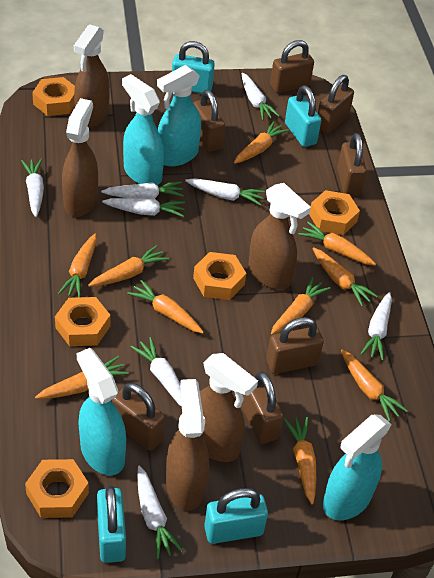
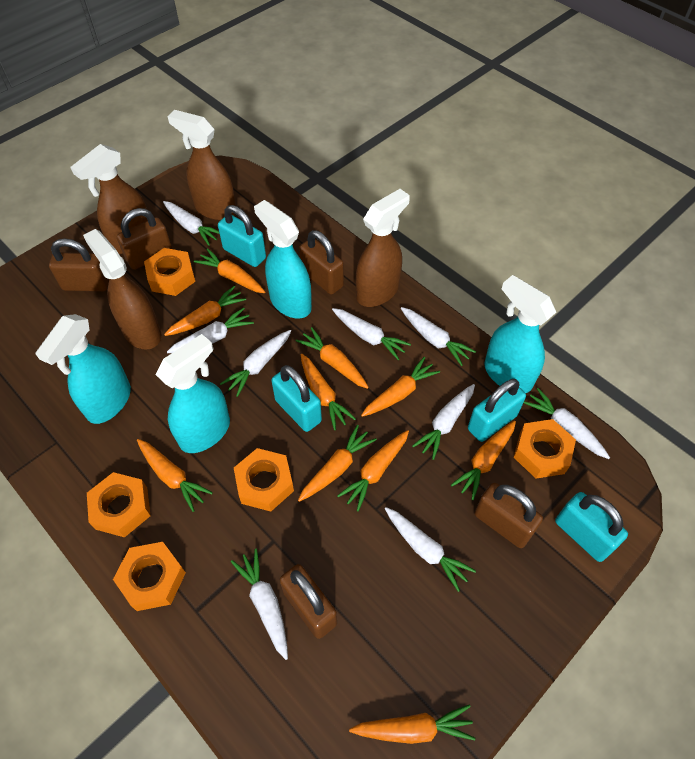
brown padlock: 7 -> 5
brown spray bottle: 5 -> 4
white carrot: 8 -> 9

